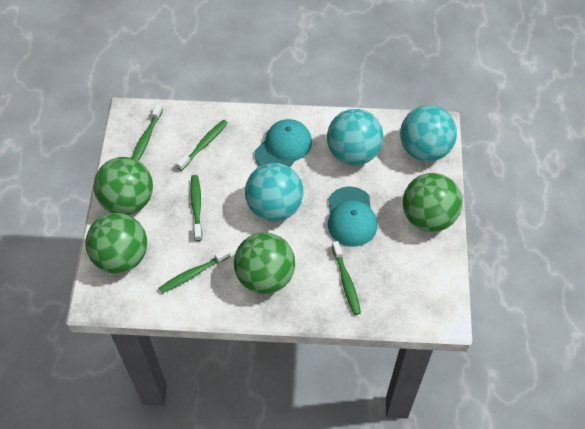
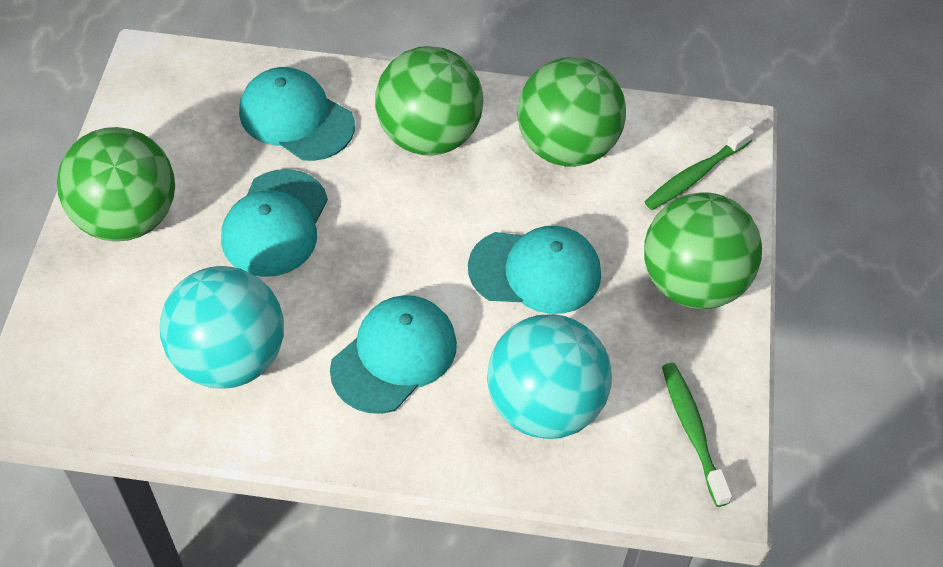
green toothbrush: 5 -> 2
turquoise ball: 3 -> 2
turquoise cap: 2 -> 4

